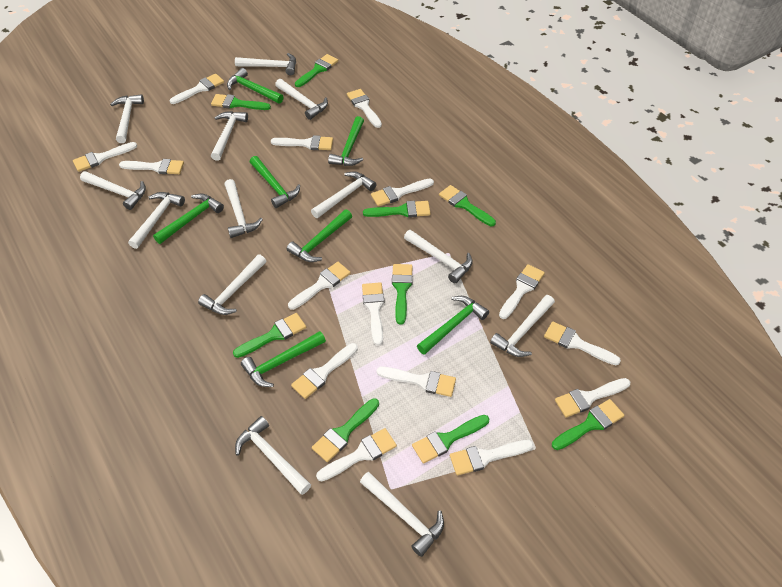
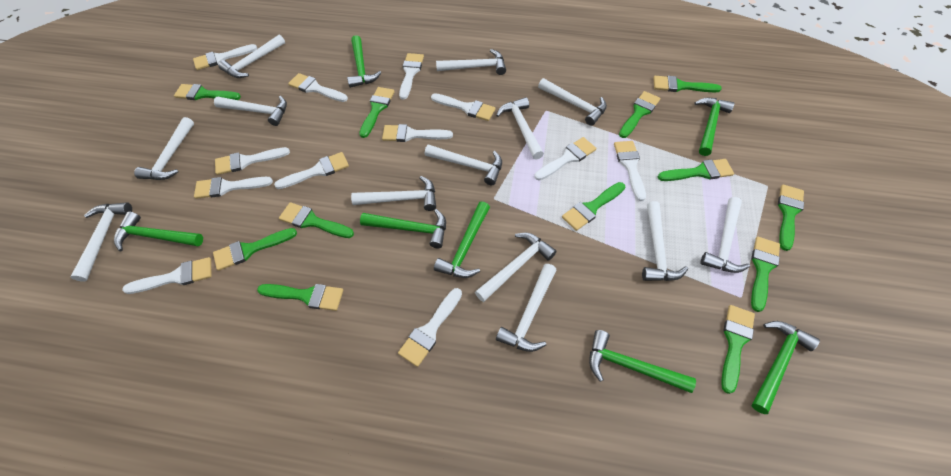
green brush: 9 -> 12
white brush: 15 -> 12

